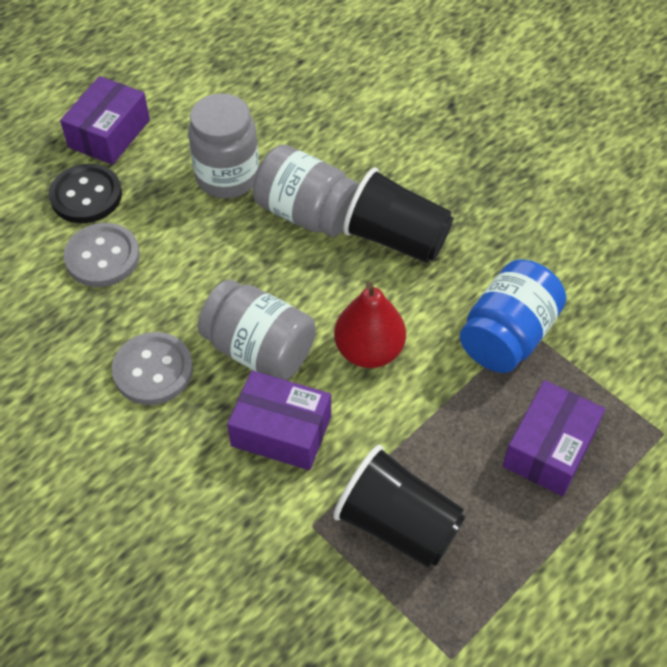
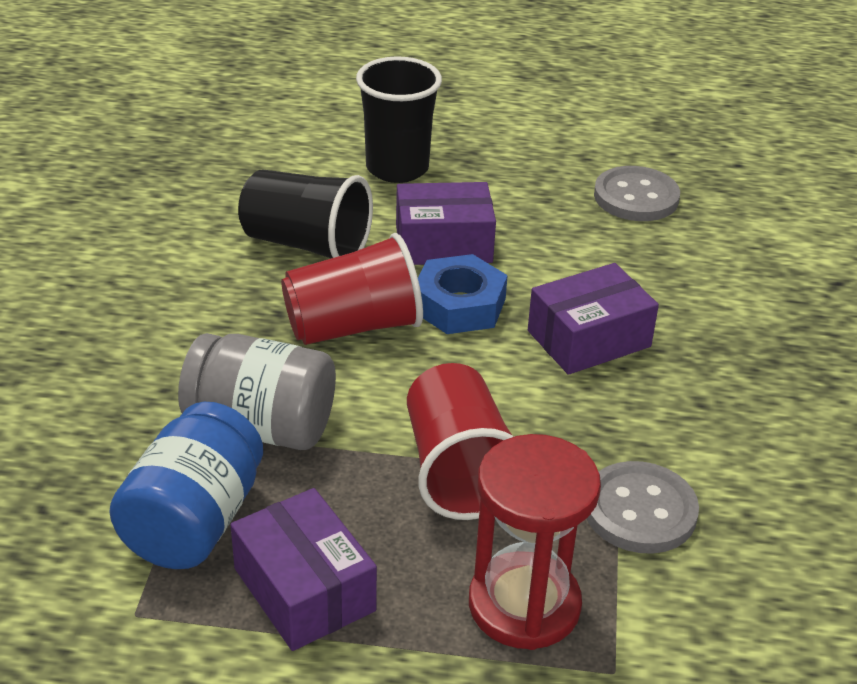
black button: 1 -> 0
blue nut: 0 -> 1
grey jar: 3 -> 1
red cup: 0 -> 2
red hourglass: 0 -> 1
red pear: 1 -> 0

